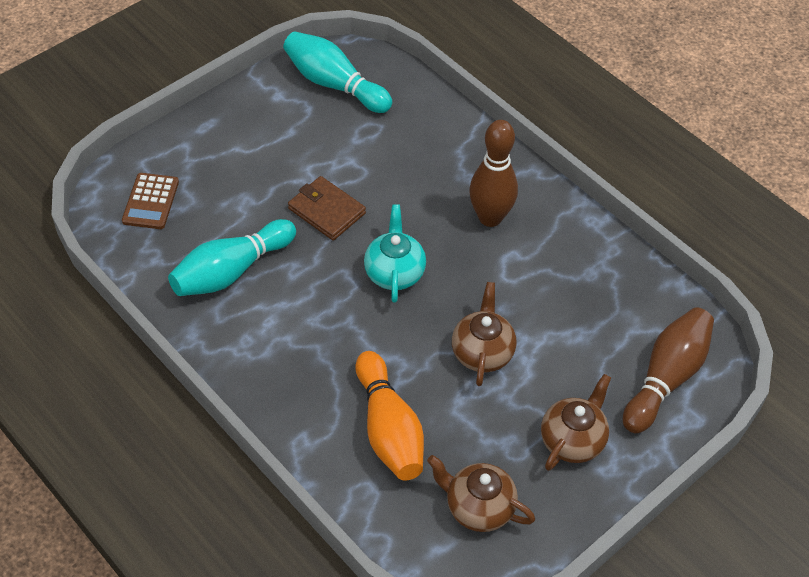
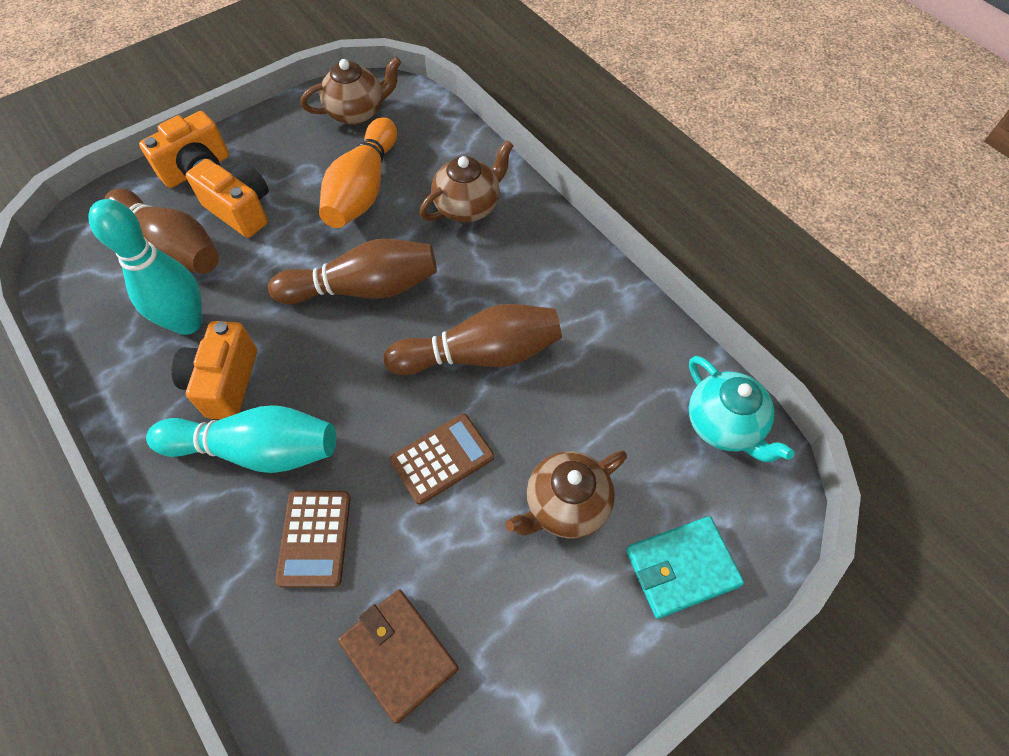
brown bowling pin: 2 -> 3
brown calculator: 1 -> 2
orange camera: 0 -> 3
turquoise wallet: 0 -> 1

